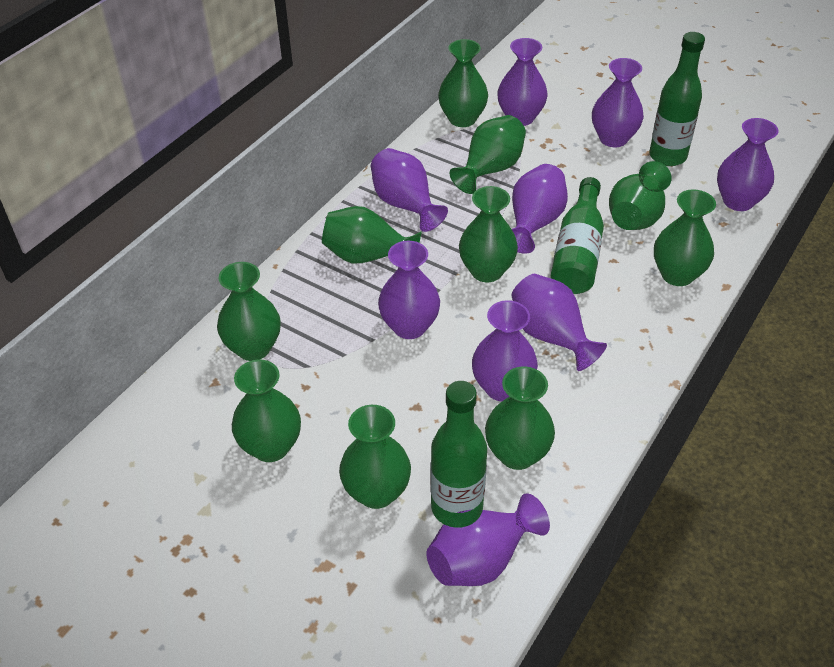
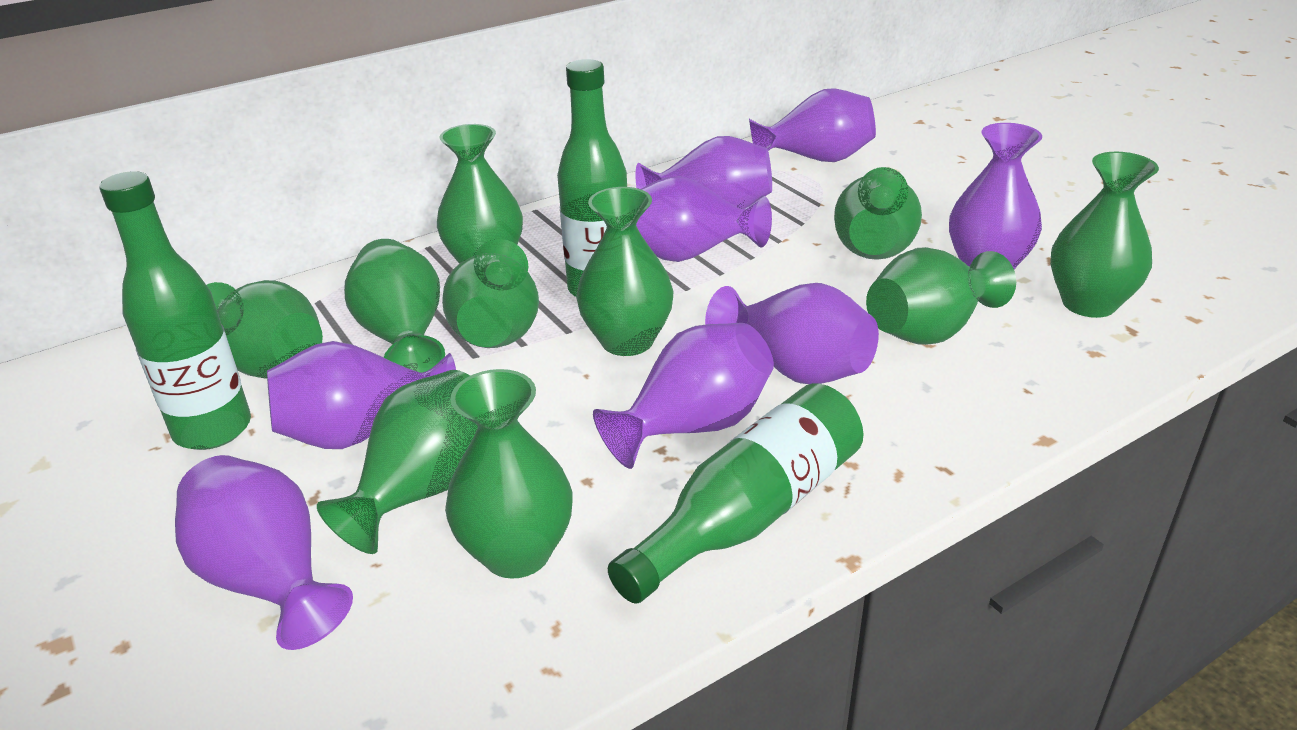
purple vase: 9 -> 8

